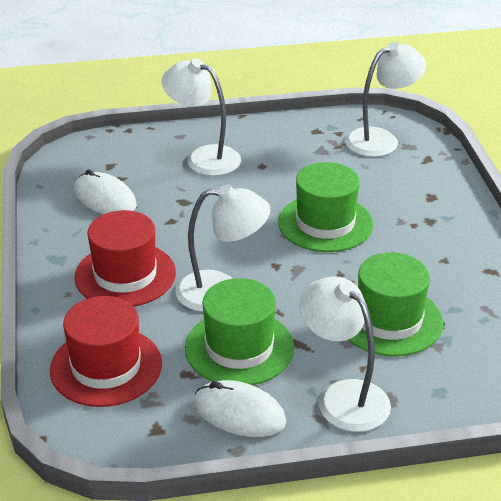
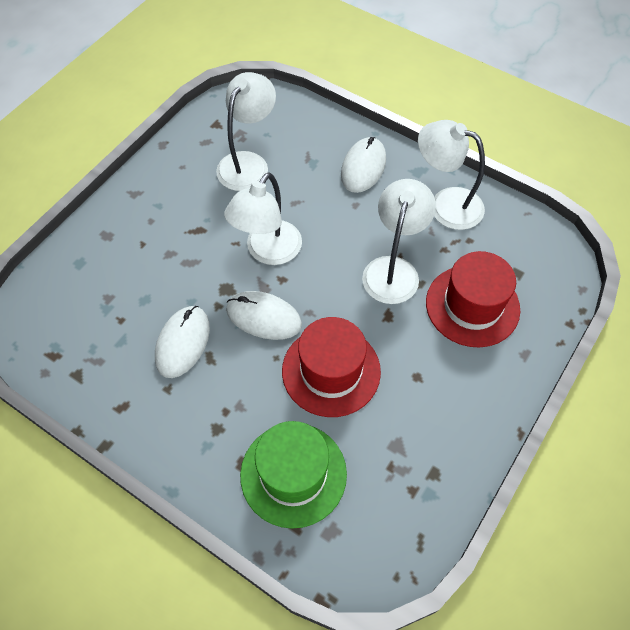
green hat: 3 -> 1
white mouse: 2 -> 3

